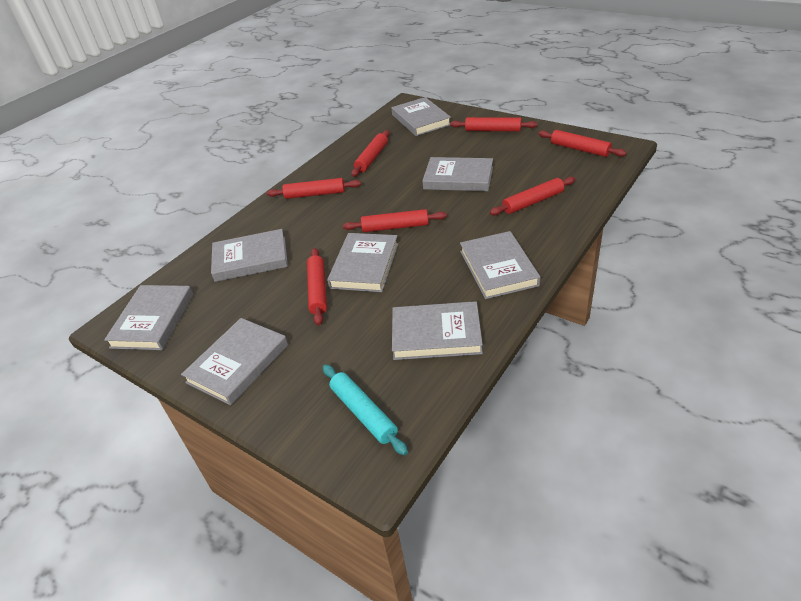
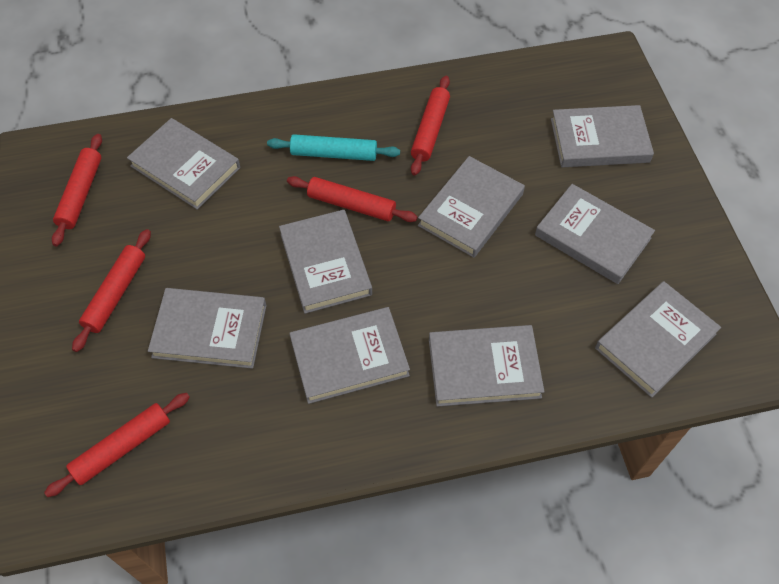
grey book: 8 -> 9
red rolling pin: 7 -> 5

